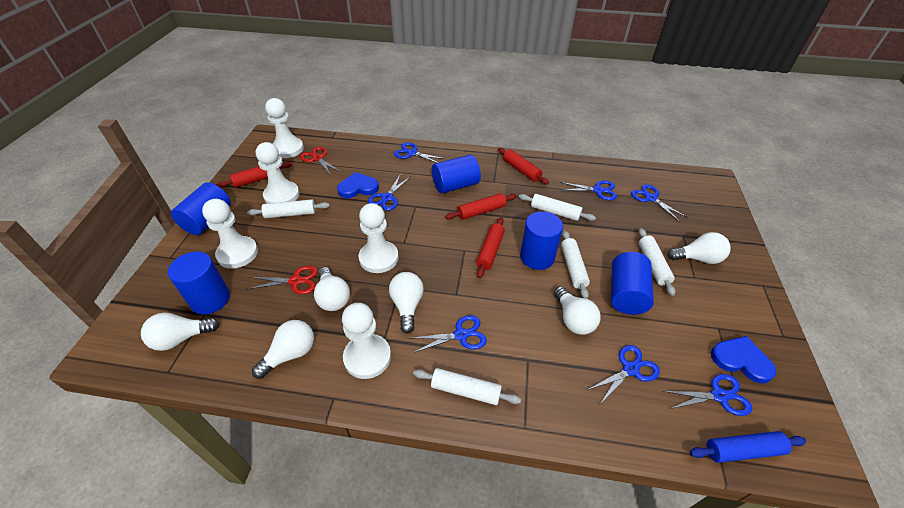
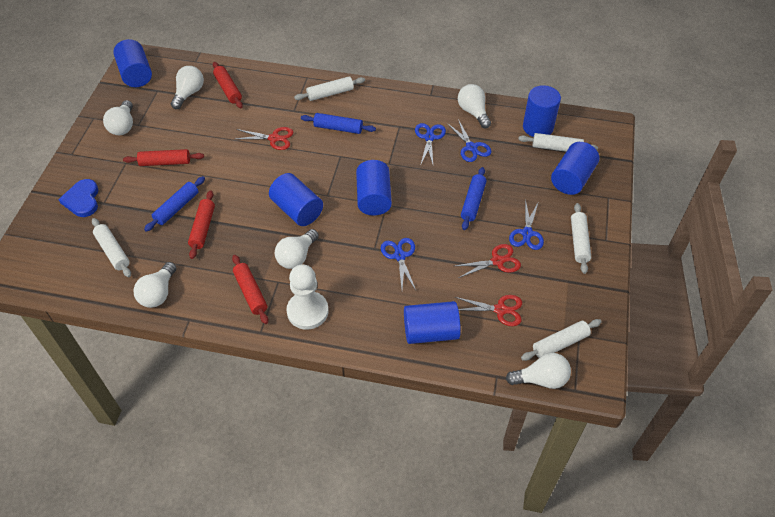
blue cylinder: 5 -> 6
blue heart: 2 -> 1
blue rolling pin: 1 -> 3
blue scissors: 7 -> 4
red scissors: 2 -> 3
white pawn: 5 -> 1

